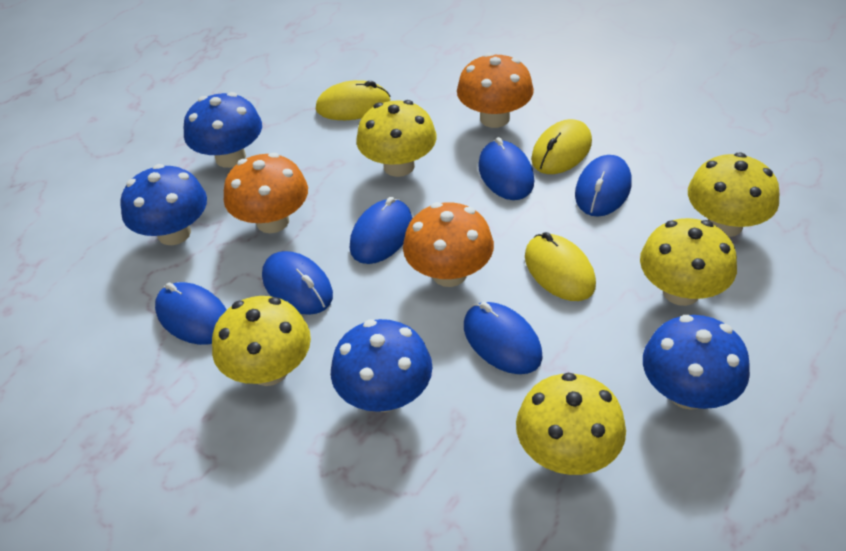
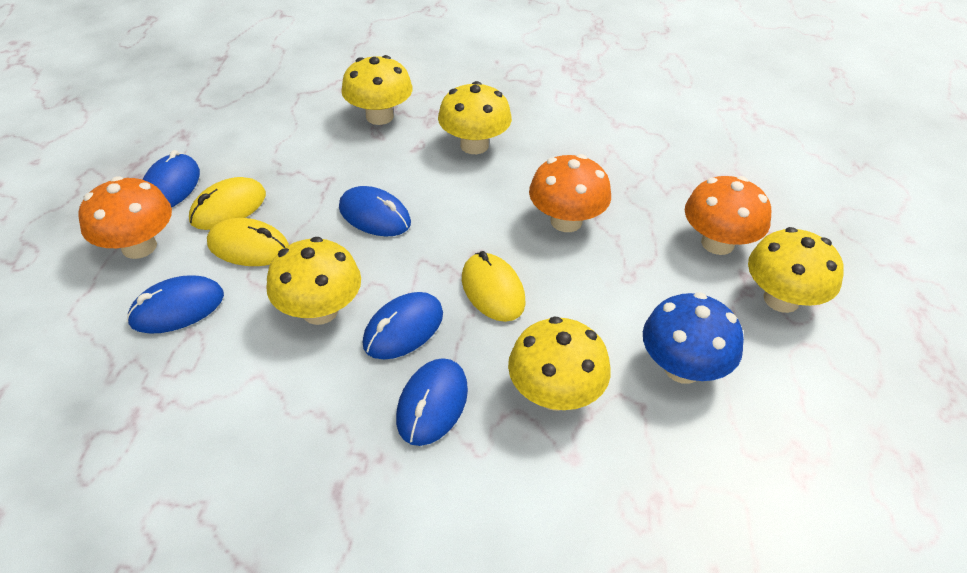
blue mouse: 6 -> 5
blue mushroom: 4 -> 1

